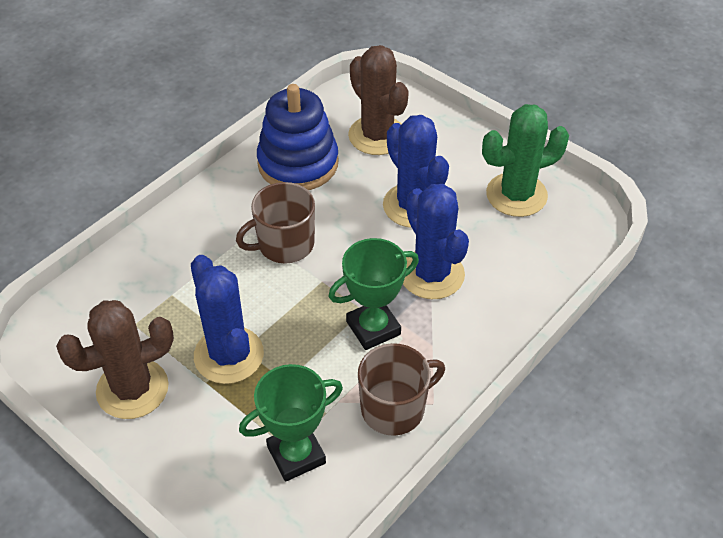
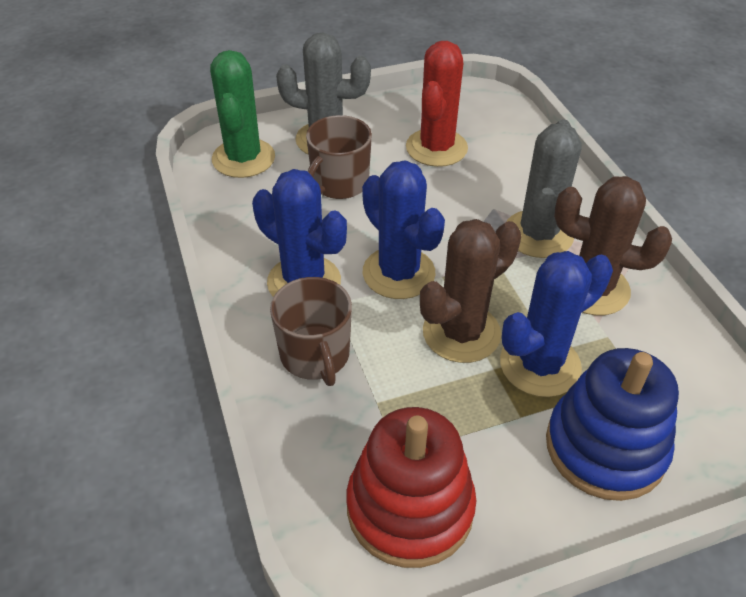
green trophy: 2 -> 0
grey cactus: 0 -> 2
red cactus: 0 -> 1
red stacking toy: 0 -> 1

